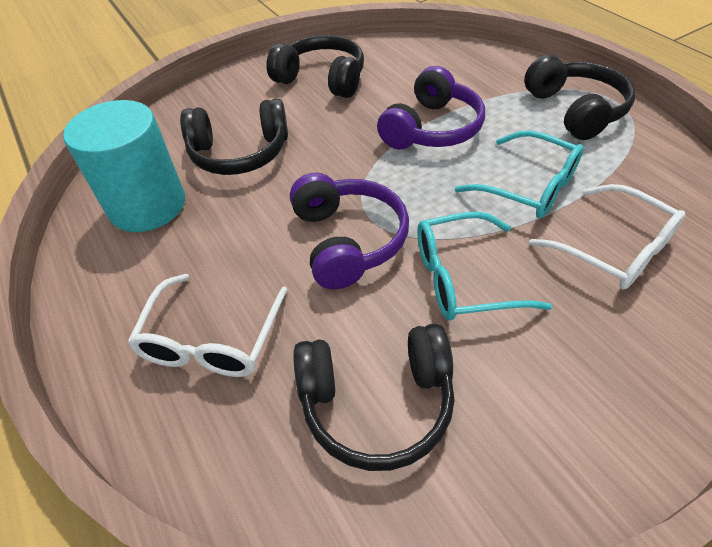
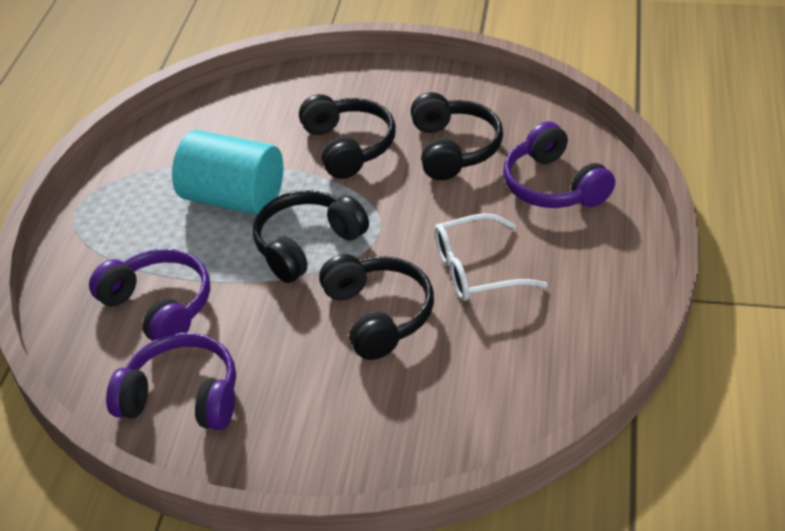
purple headphones: 2 -> 3
turquoise glasses: 2 -> 0
white glasses: 2 -> 1

